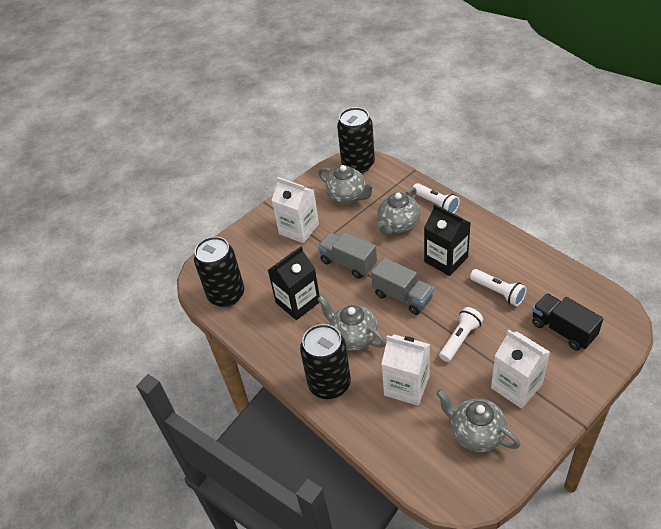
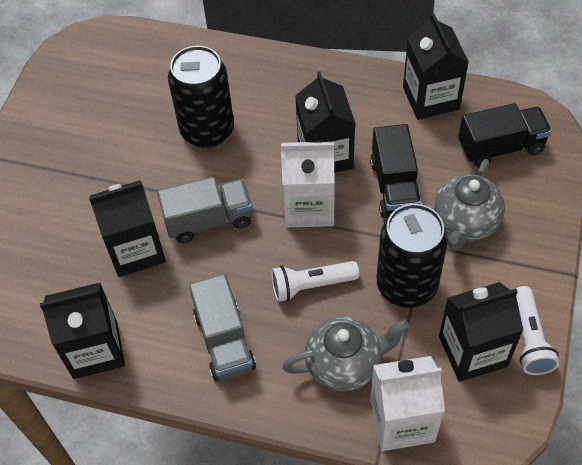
black can: 3 -> 2
black carton: 2 -> 5
black truck: 1 -> 2
grey teapot: 4 -> 2
white carton: 3 -> 2
white flashlight: 3 -> 2

